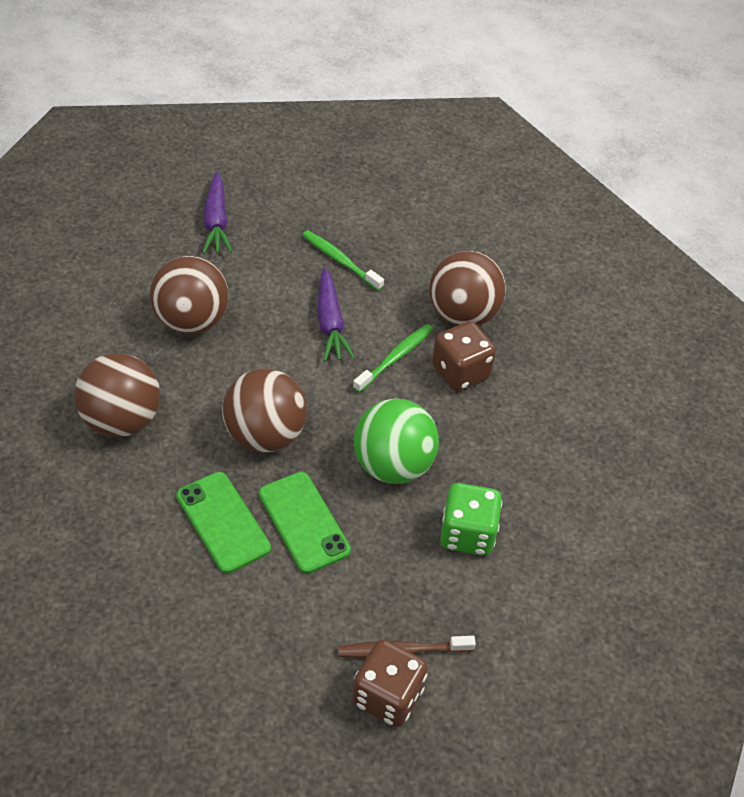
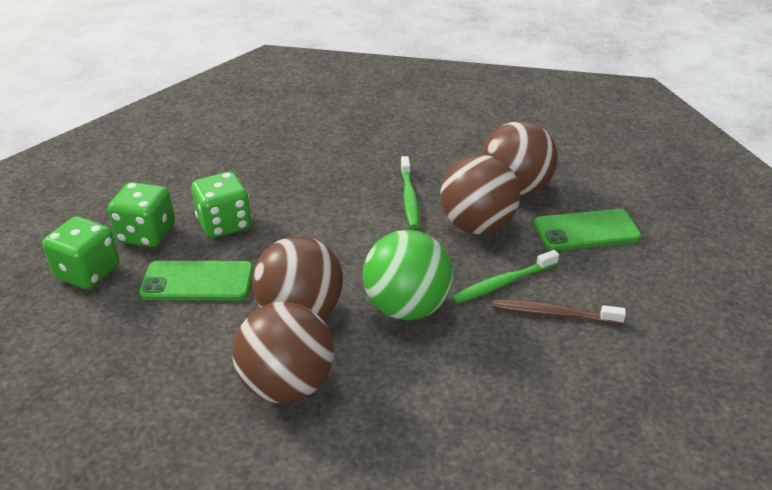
brown dice: 2 -> 0
green dice: 1 -> 3
purple carrot: 2 -> 0

